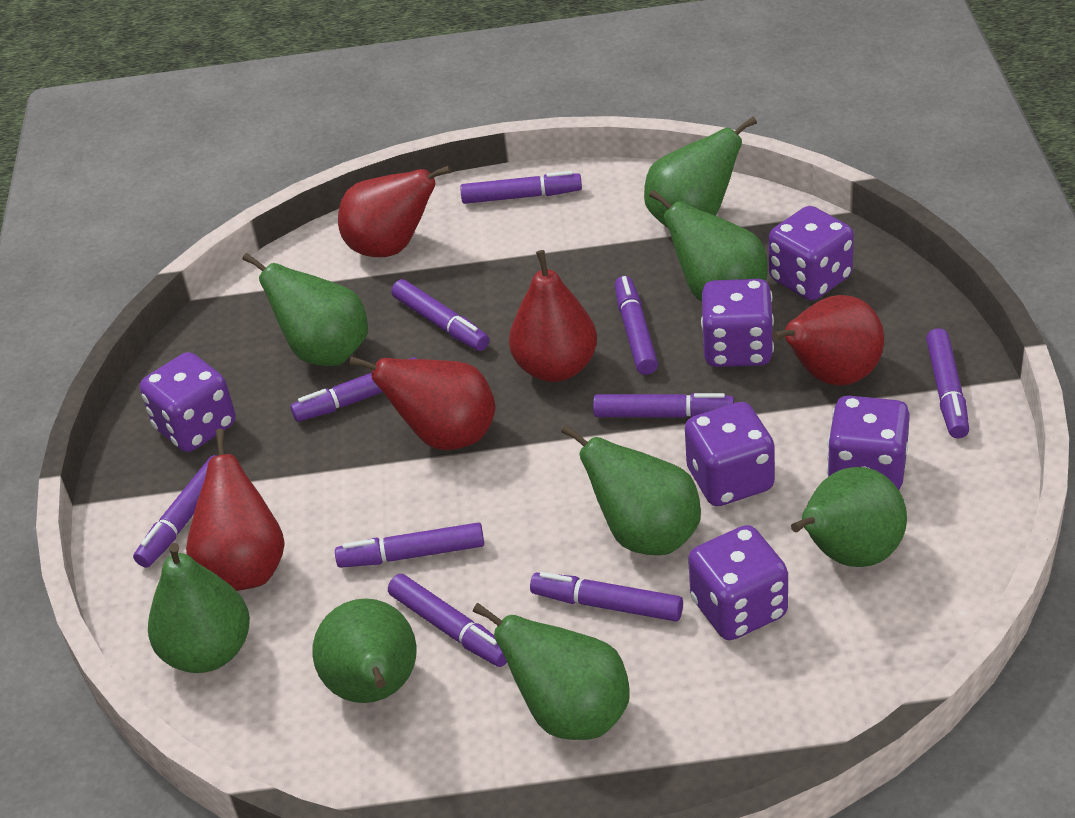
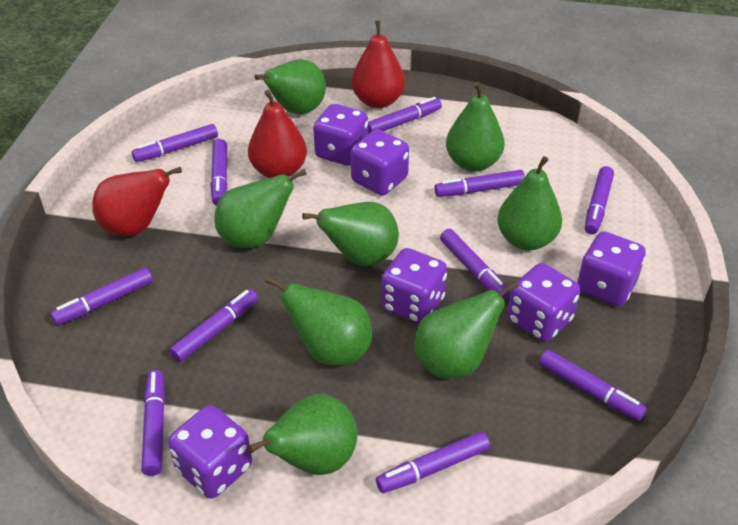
purple marker: 10 -> 11
red pear: 5 -> 3

